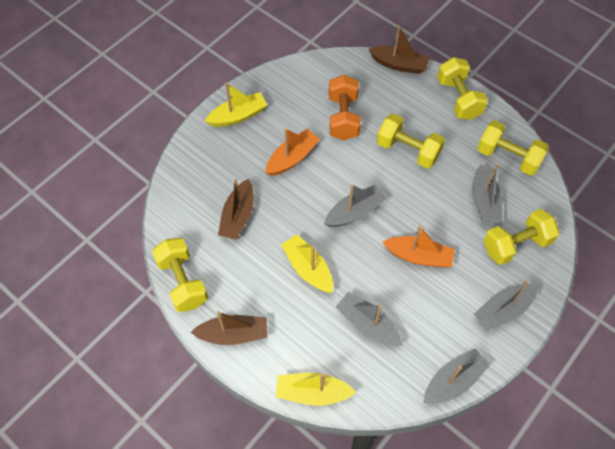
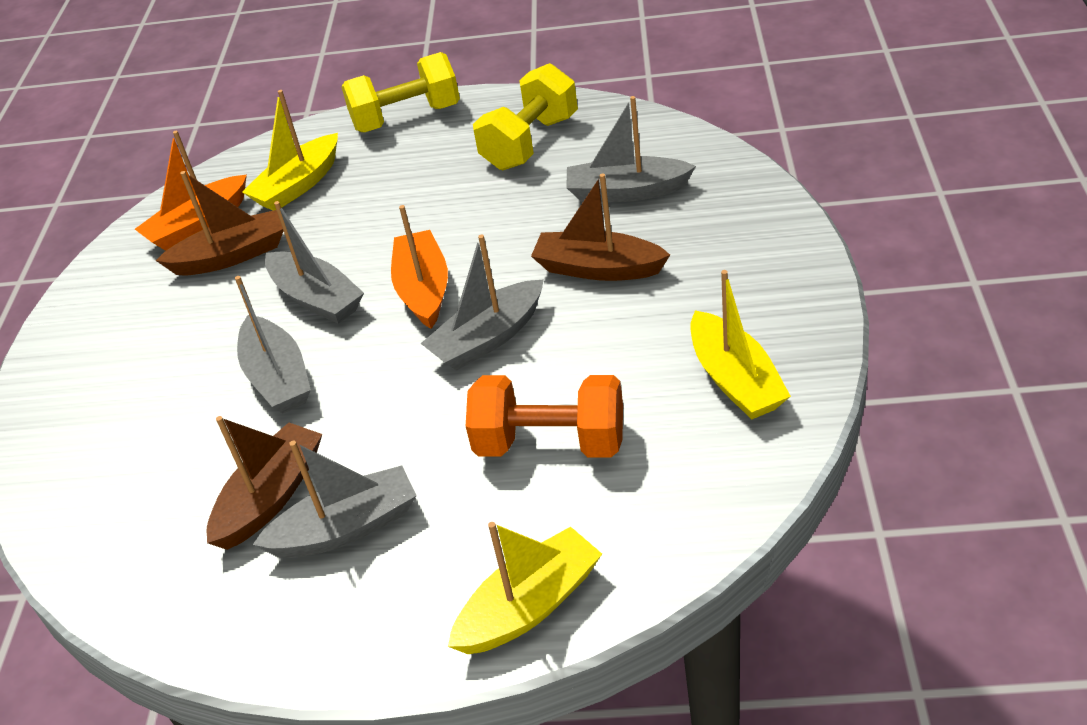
yellow dumbbell: 5 -> 2

